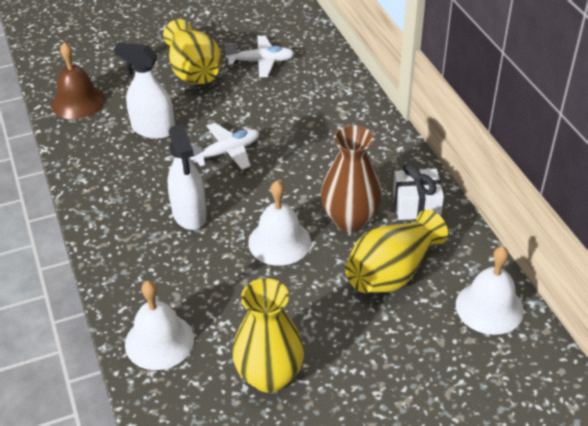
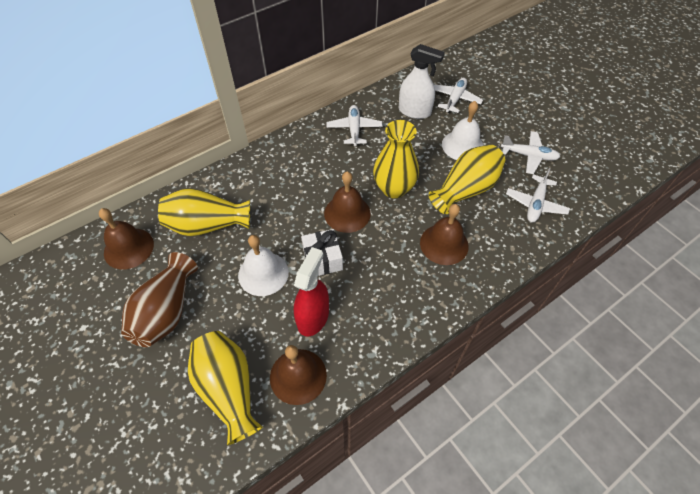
brown bell: 1 -> 4
red spray bottle: 0 -> 1
white bell: 3 -> 2
white plane: 2 -> 4
white spray bottle: 2 -> 1
yellow vase: 3 -> 4

